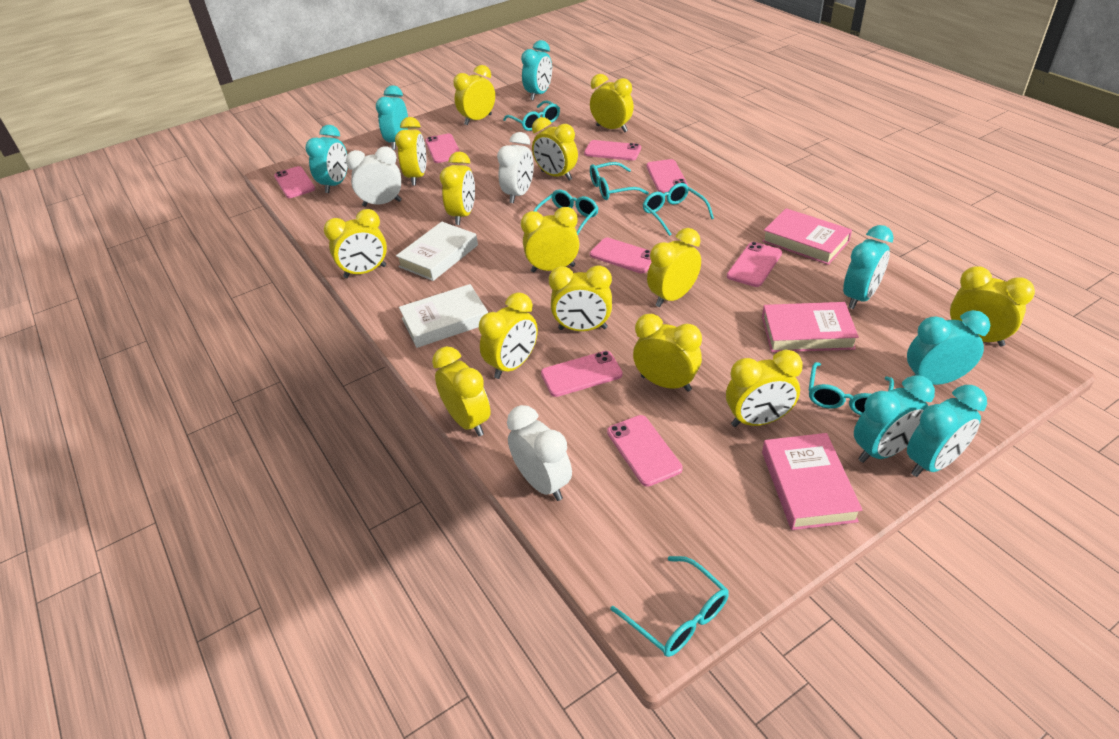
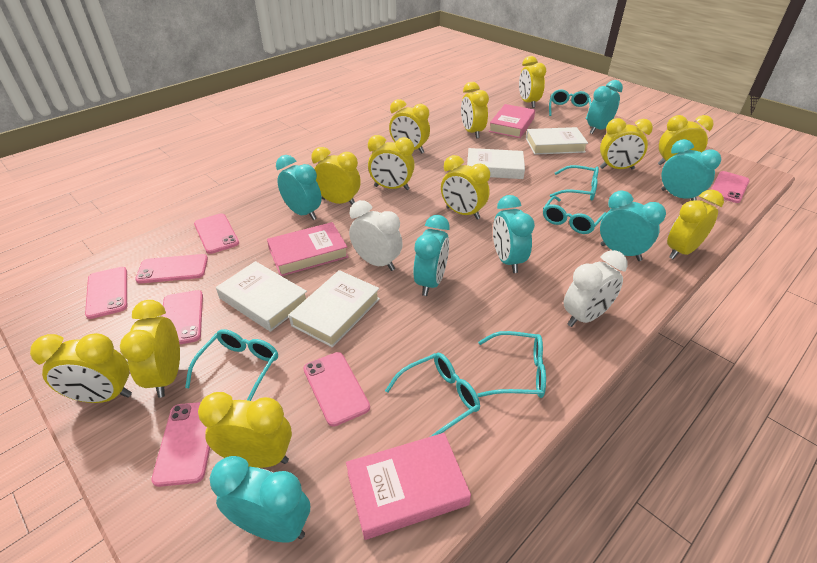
pink phone: 8 -> 7
white book: 2 -> 4
white clock: 3 -> 2
yellow clock: 14 -> 12

